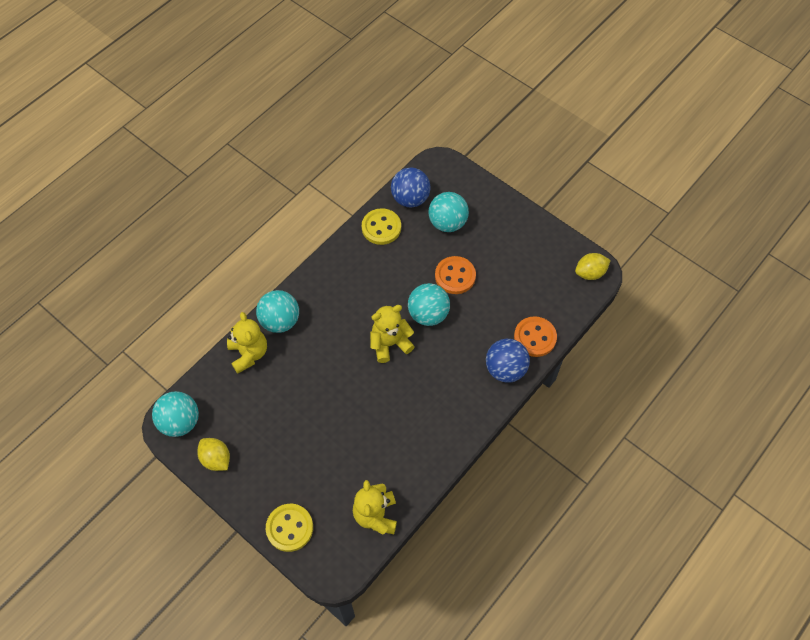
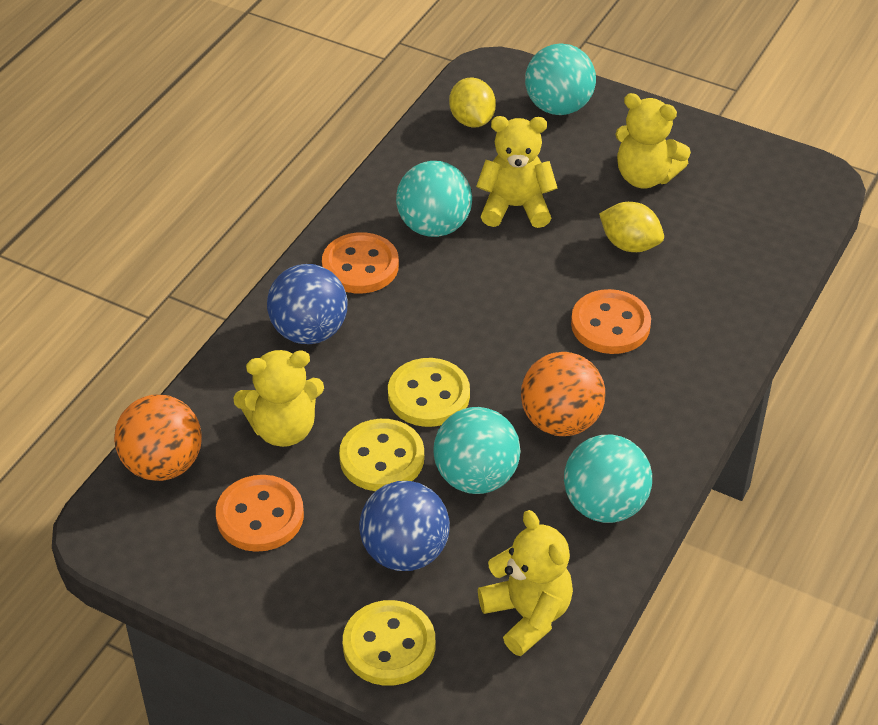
orange ball: 0 -> 2
orange button: 2 -> 3
yellow button: 2 -> 3
yellow teddy bear: 3 -> 4

